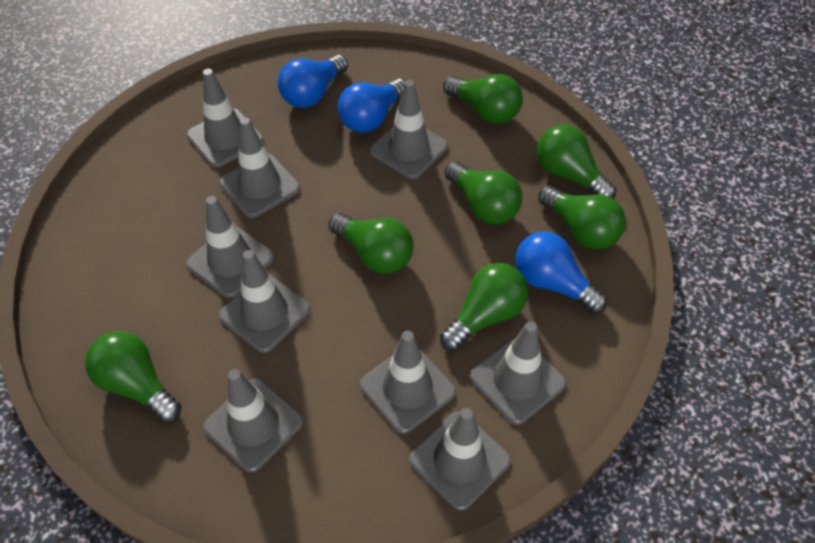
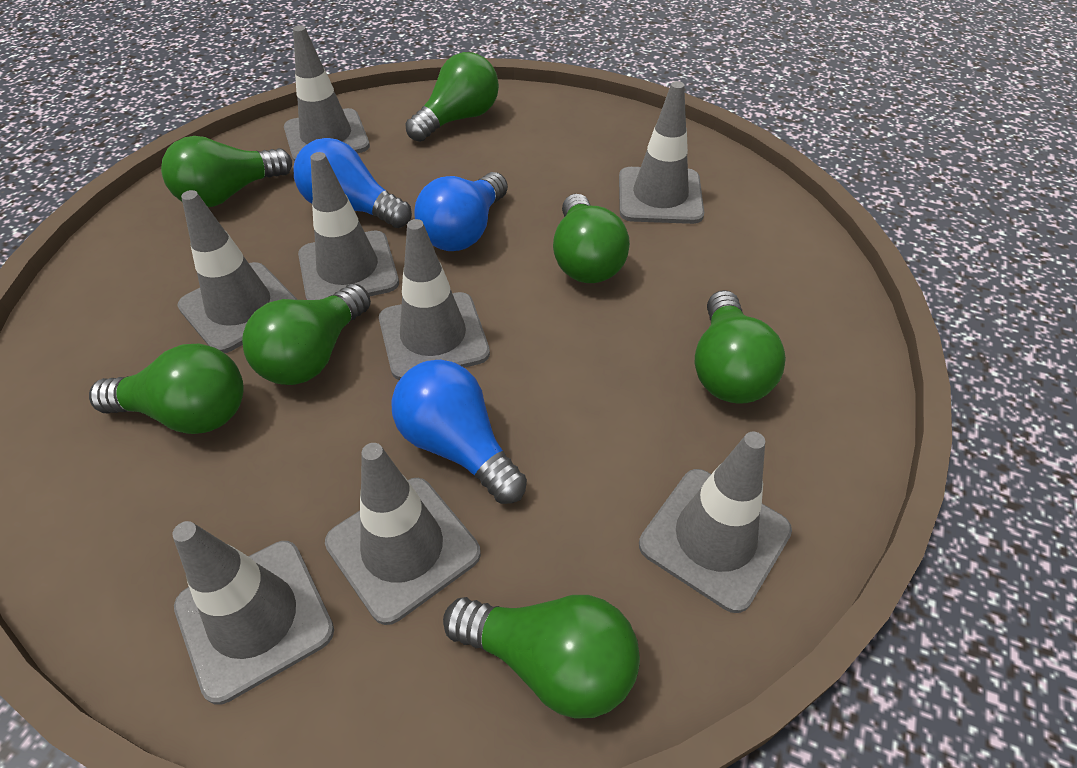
grey traffic cone: 9 -> 8

